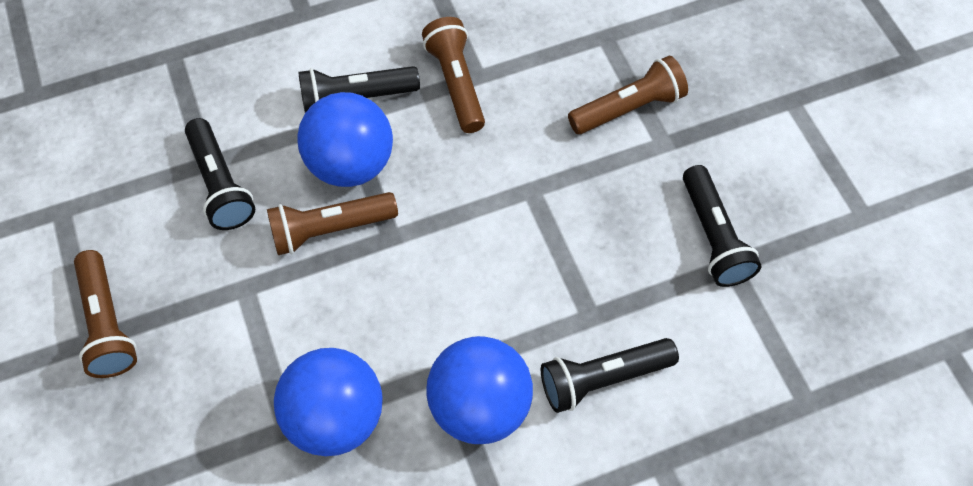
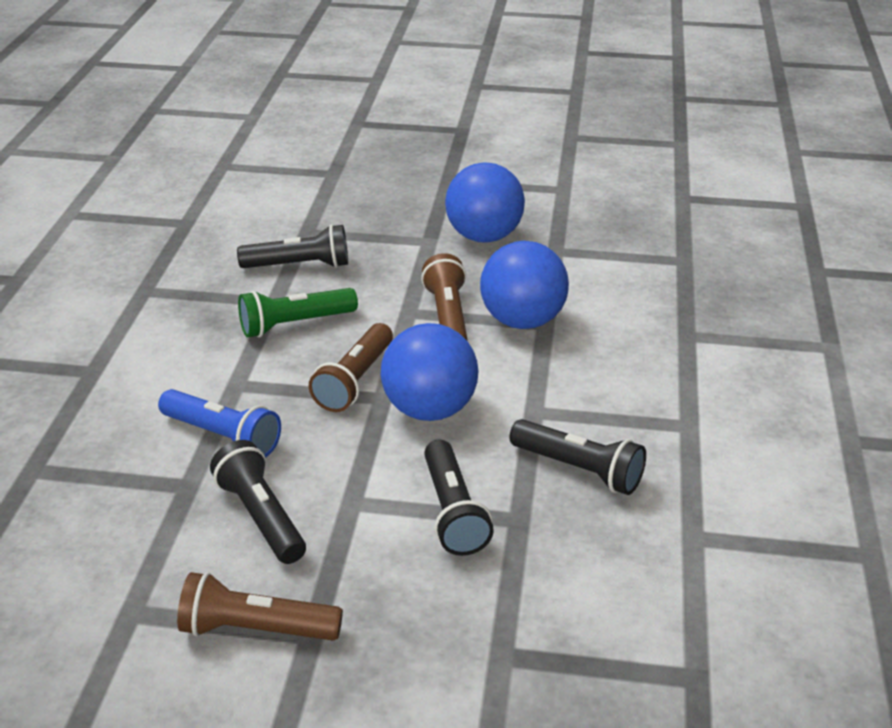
blue flashlight: 0 -> 1
brown flashlight: 4 -> 3
green flashlight: 0 -> 1

